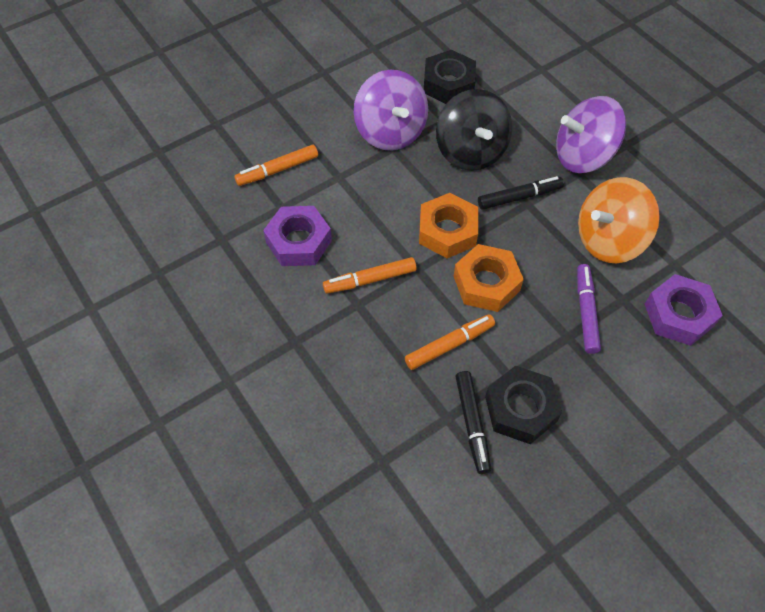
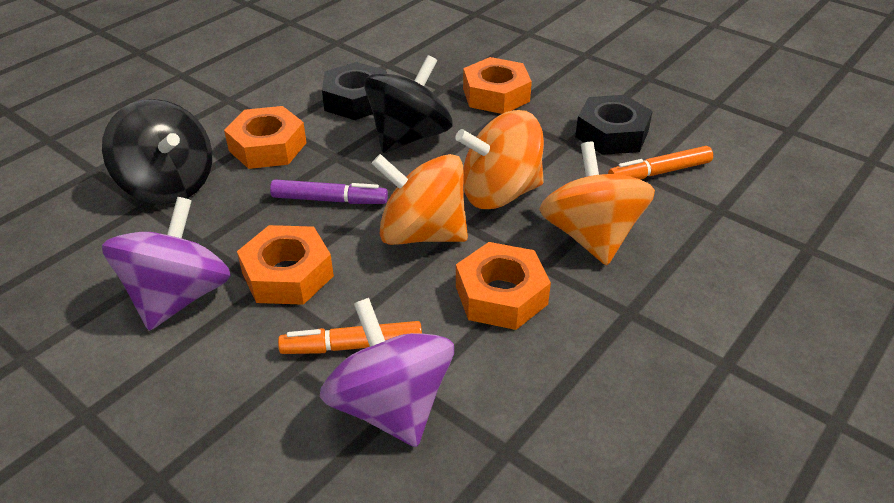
black marker: 2 -> 0
black spinning top: 1 -> 2
orange marker: 3 -> 2
orange nut: 2 -> 4
orange spinning top: 1 -> 3
purple nut: 2 -> 0

